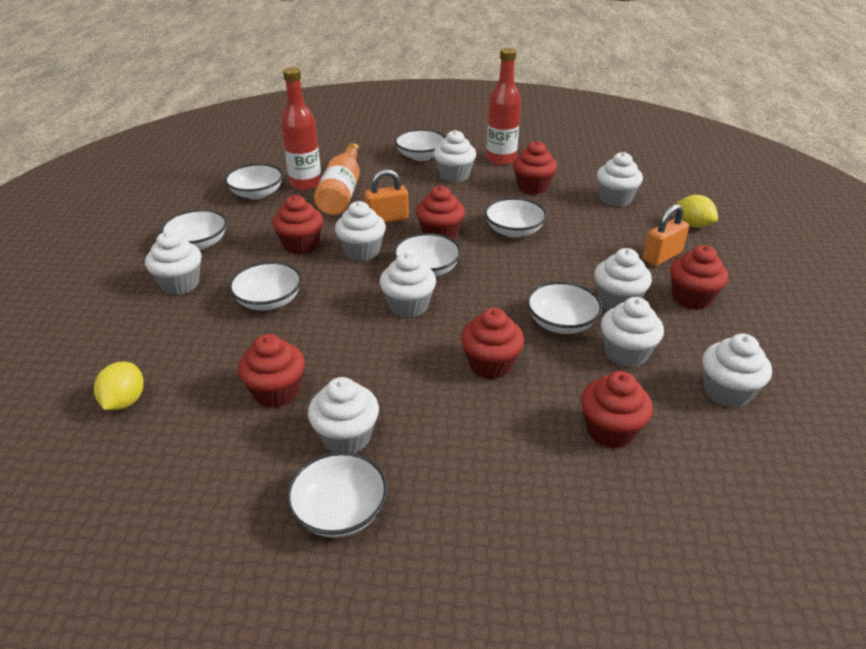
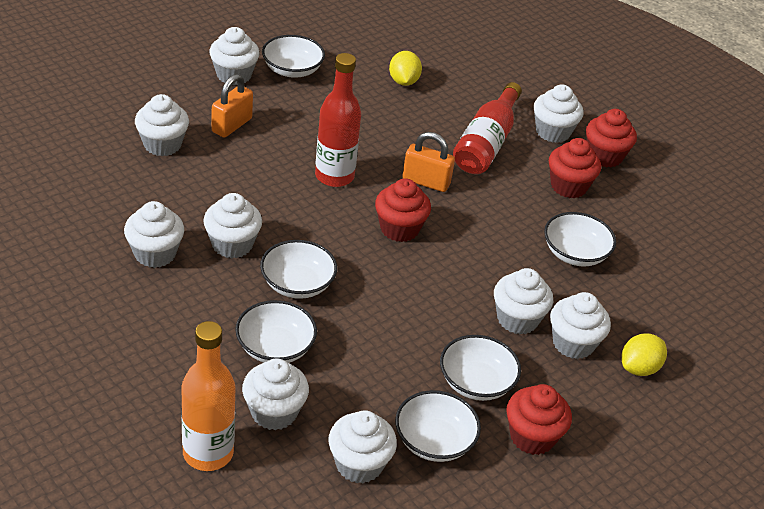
red cupcake: 7 -> 4
white bowl: 8 -> 6

